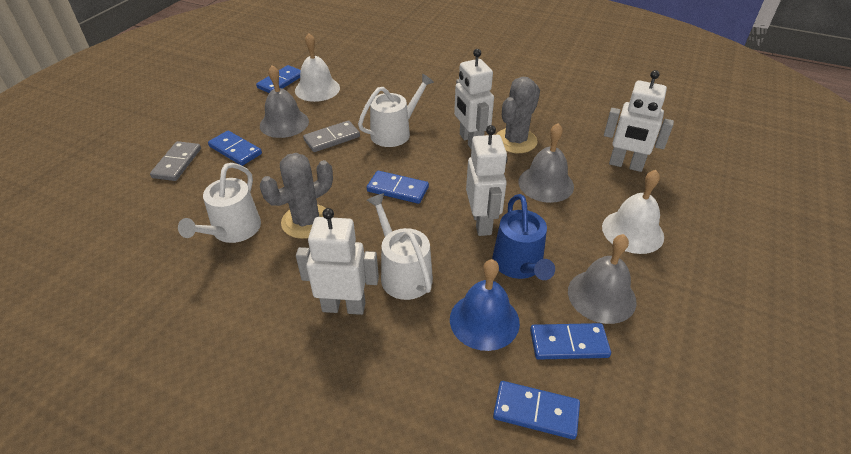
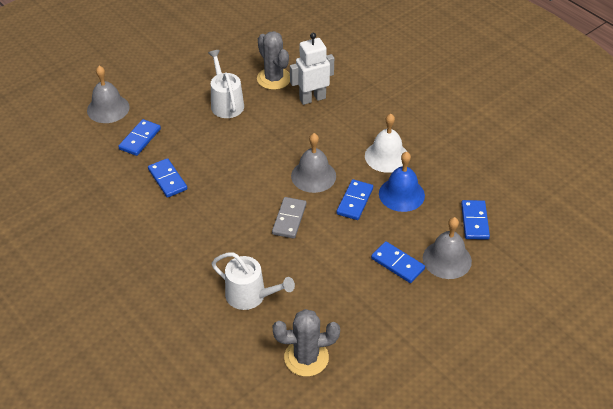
blue watering can: 1 -> 0
grey domino: 2 -> 1
white bell: 2 -> 1
white robot: 4 -> 1
white watering can: 3 -> 2

